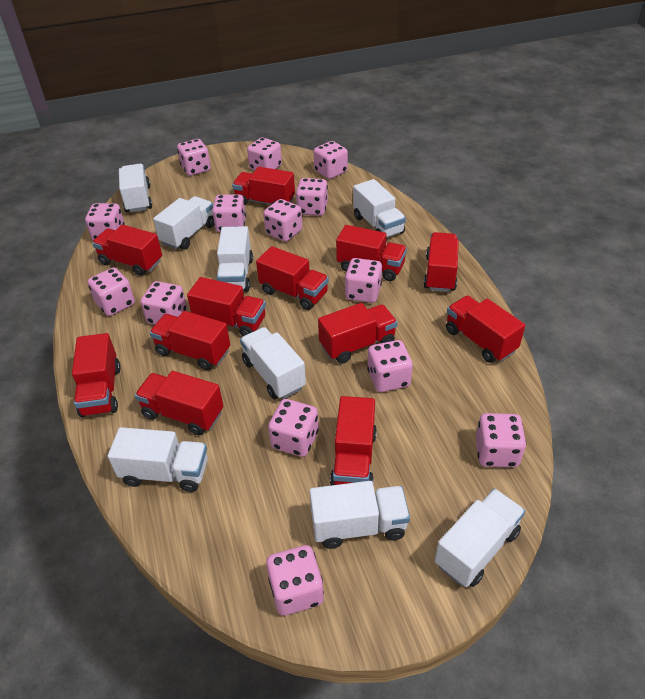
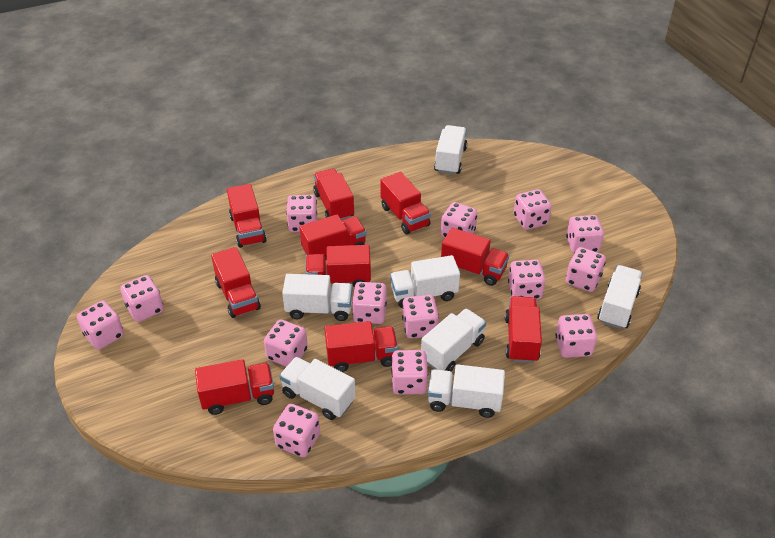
red truck: 12 -> 10
white truck: 8 -> 7

